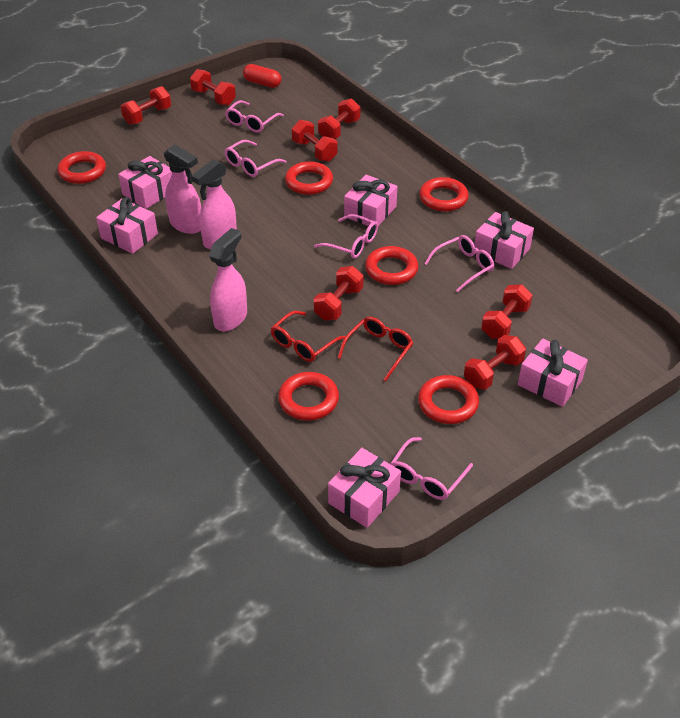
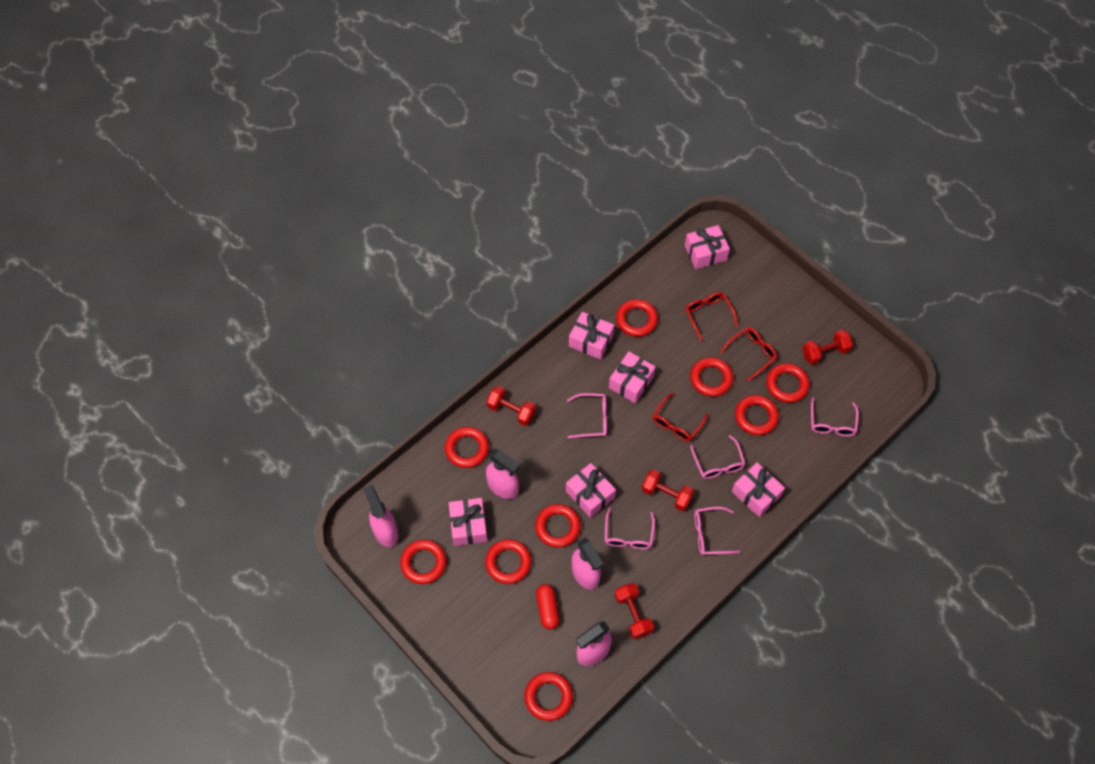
pink spray bottle: 3 -> 4
red dumbbell: 7 -> 4
red glasses: 2 -> 3
red ring: 6 -> 9

